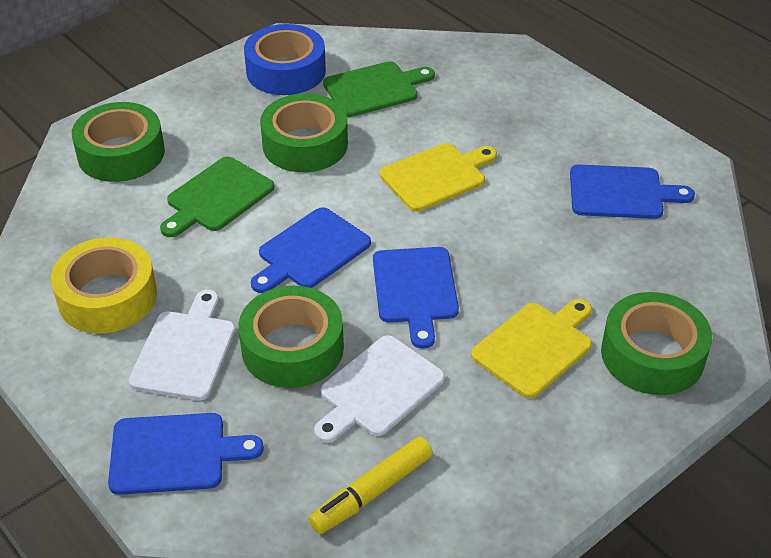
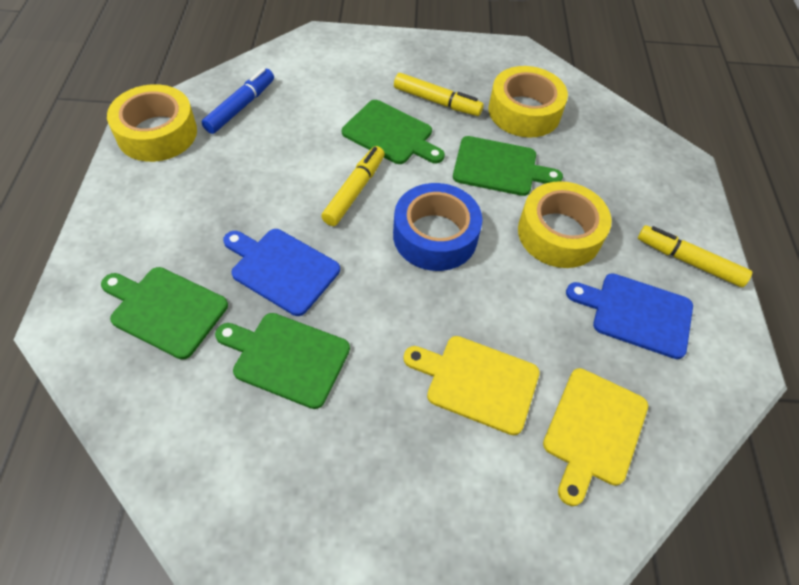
blue cutting board: 4 -> 2
blue marker: 0 -> 1
green cutting board: 2 -> 4
green tape: 4 -> 0
white cutting board: 2 -> 0
yellow marker: 1 -> 3
yellow tape: 1 -> 3

